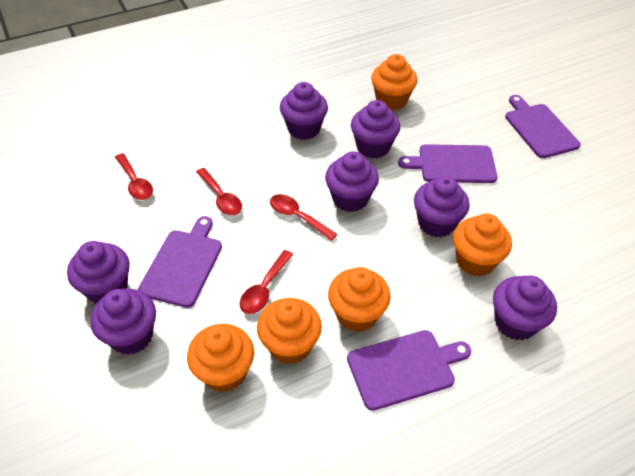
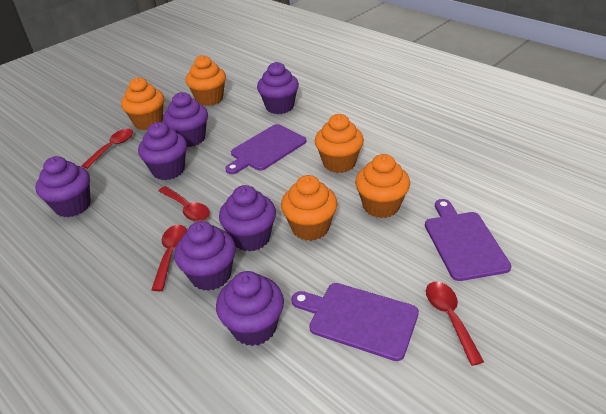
purple cutting board: 4 -> 3

